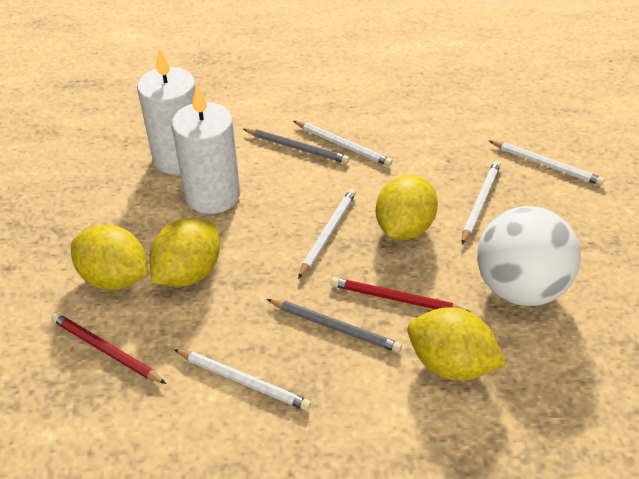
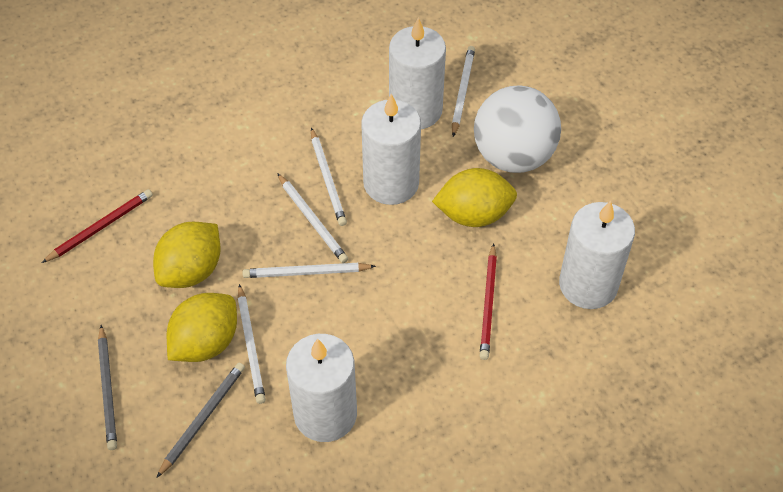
white candle: 2 -> 4
yellow lemon: 4 -> 3

